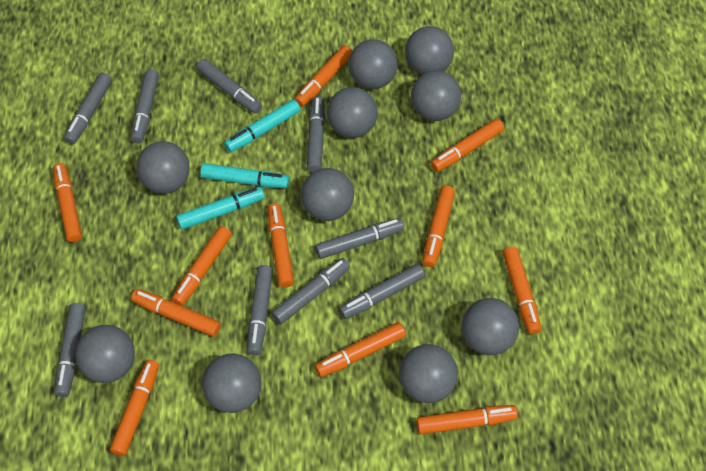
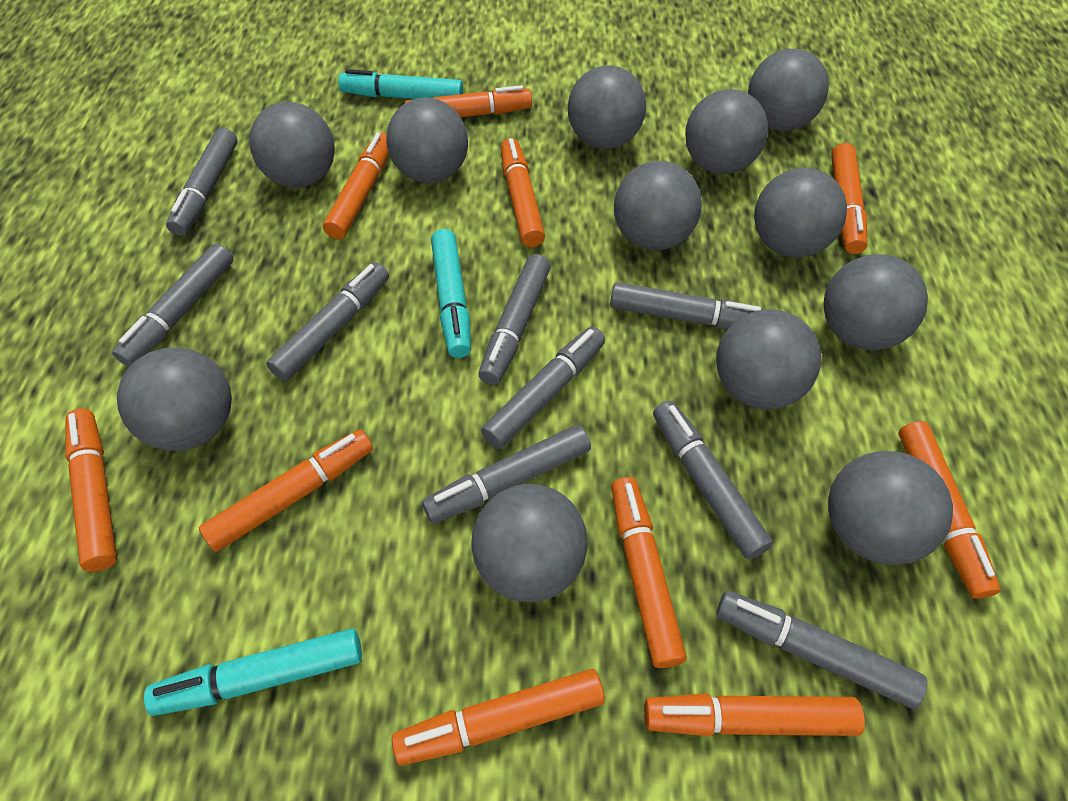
grey ball: 10 -> 12
orange marker: 11 -> 10

